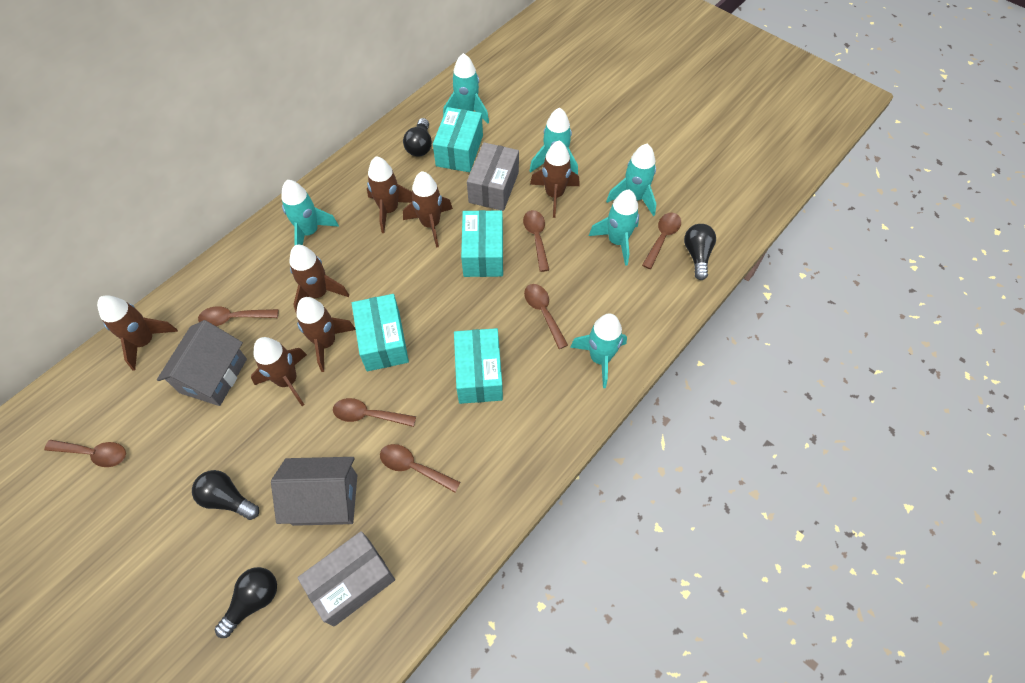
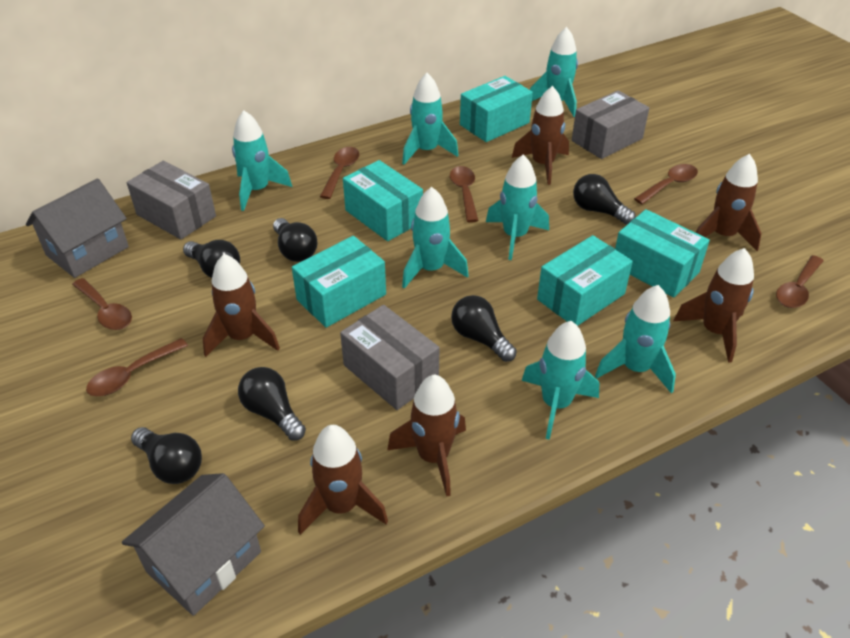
black light bulb: 4 -> 6
brown rocket: 7 -> 6
brown spoon: 7 -> 6
grey box: 2 -> 3
turquoise box: 4 -> 5
turquoise rocket: 6 -> 7

